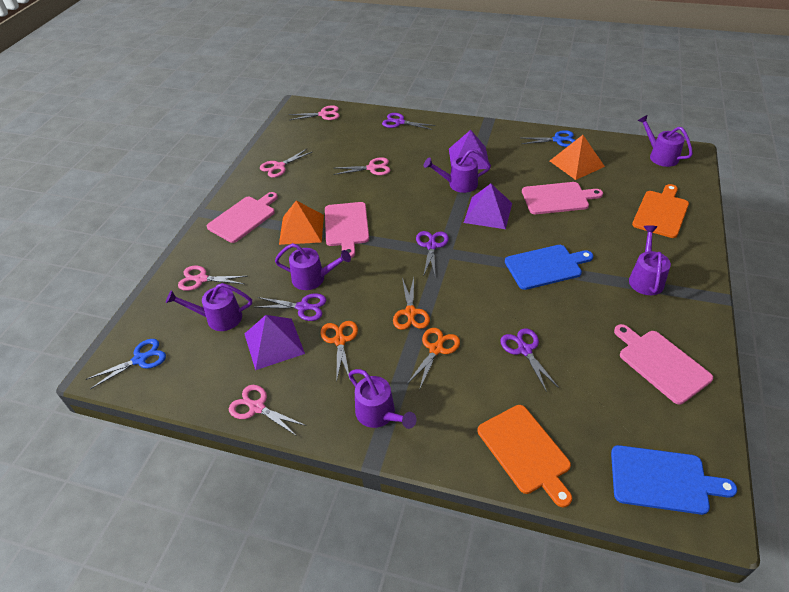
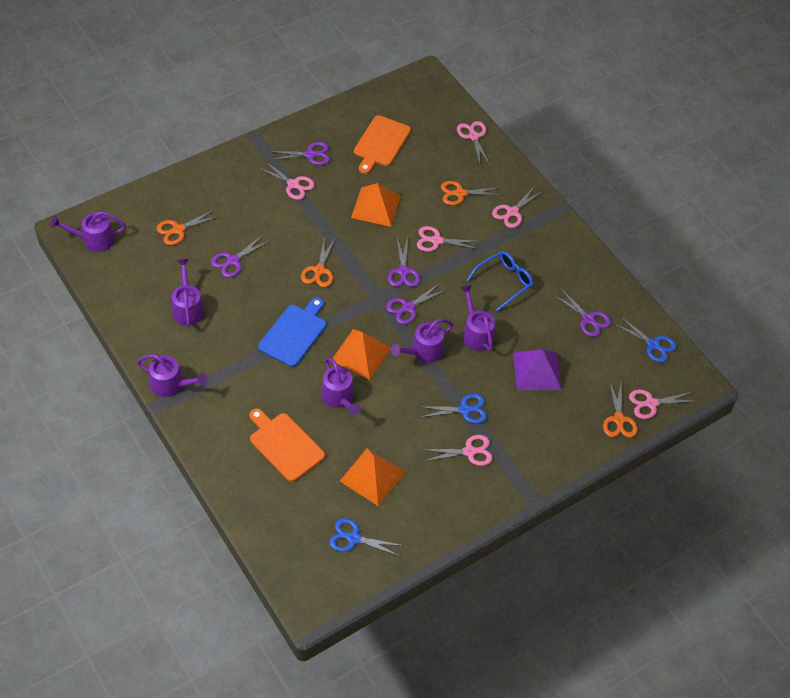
blue cutting board: 2 -> 1
blue glasses: 0 -> 1
blue scissors: 2 -> 3
orange pyramid: 2 -> 3
orange scissors: 3 -> 4
pink cutting board: 4 -> 0
pink scissors: 5 -> 6
purple pyramid: 3 -> 1
purple scissors: 4 -> 5

